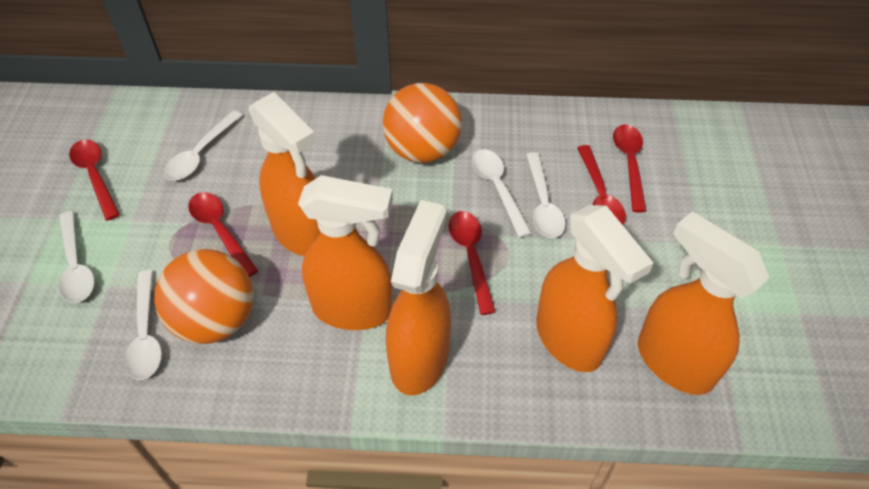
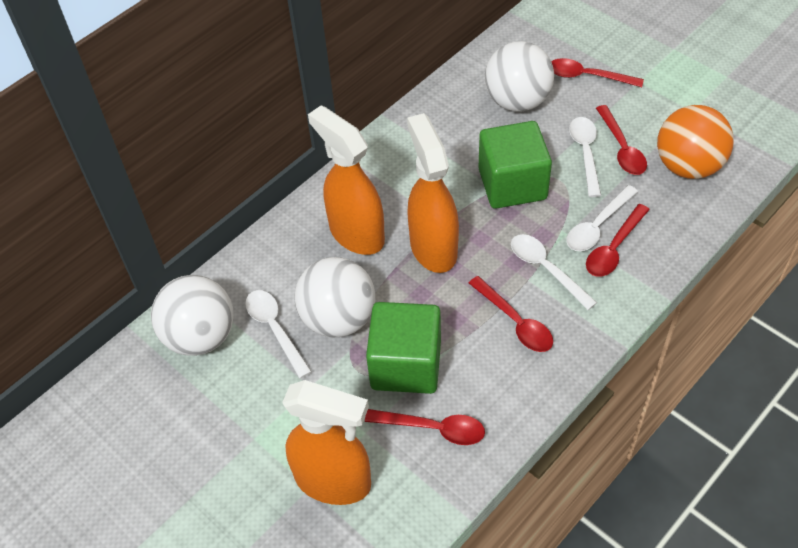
green cube: 0 -> 2
orange ball: 2 -> 1
orange spray bottle: 5 -> 3
white ball: 0 -> 3
white spoon: 5 -> 4

